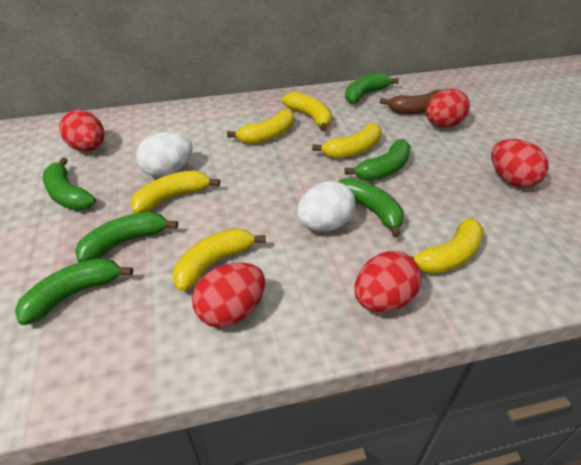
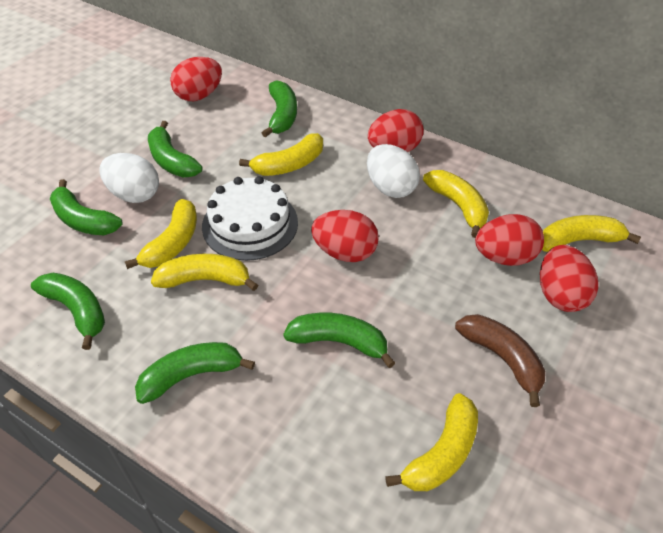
white cake: 0 -> 1

